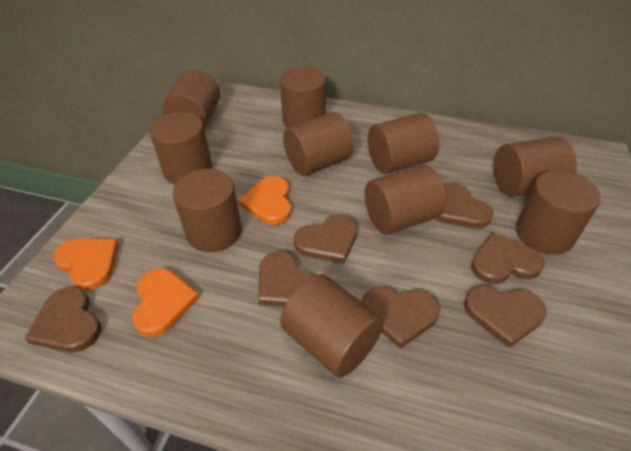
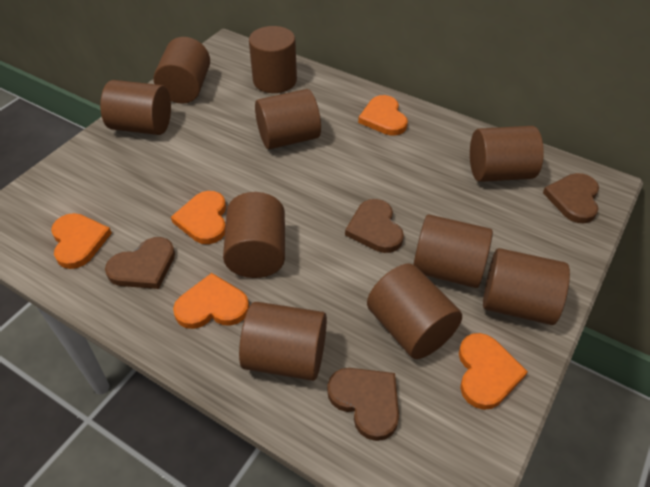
brown heart: 7 -> 4
orange heart: 3 -> 5

